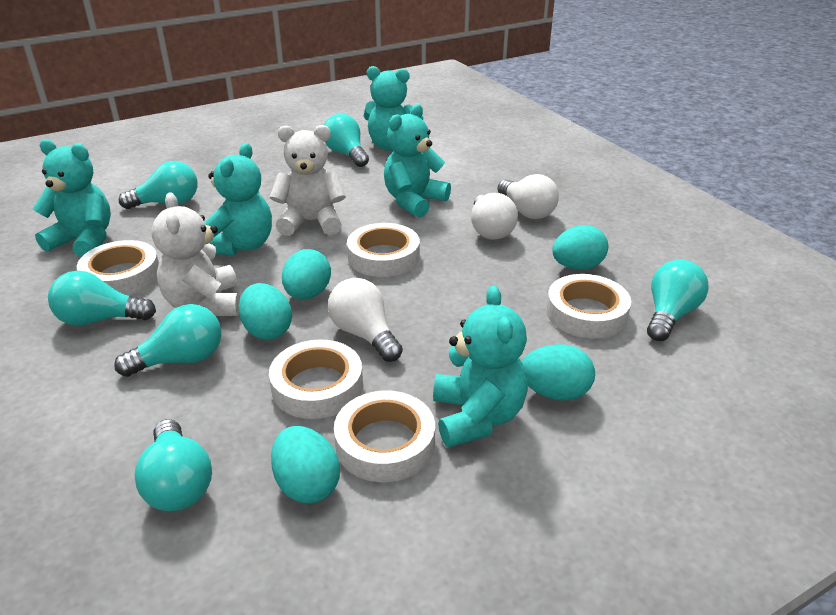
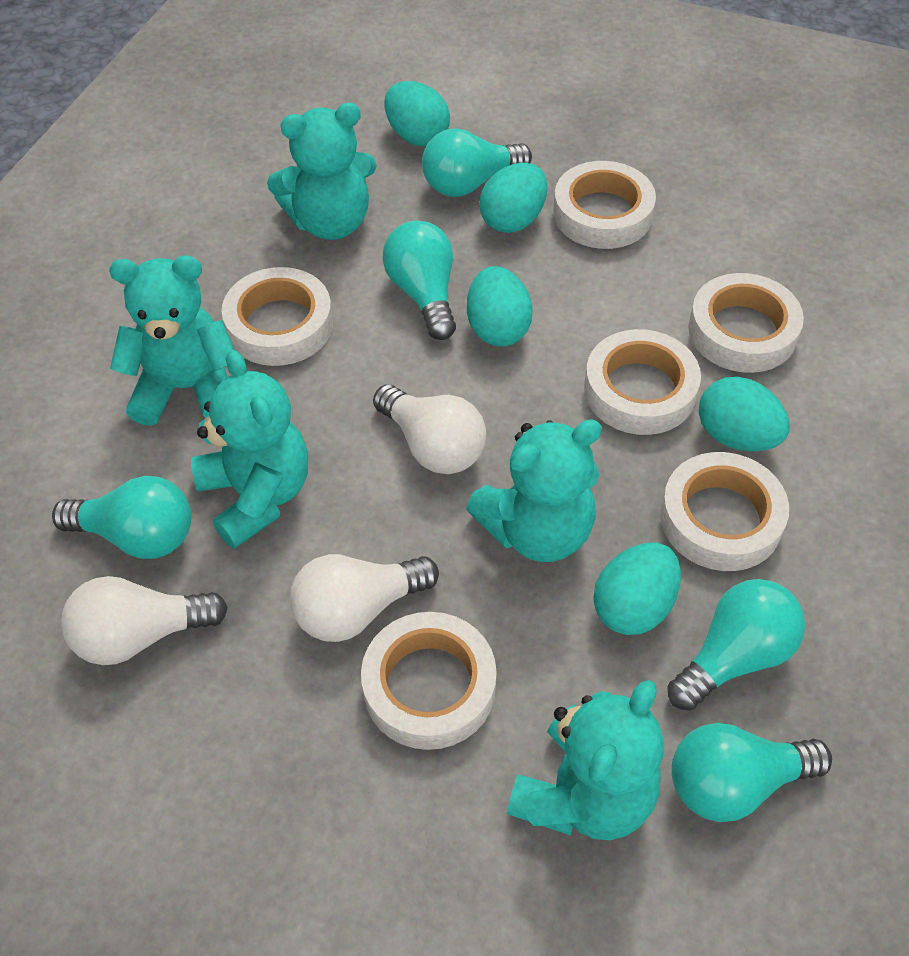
turquoise light bulb: 6 -> 5
white tape: 5 -> 6
white teddy bear: 2 -> 0

